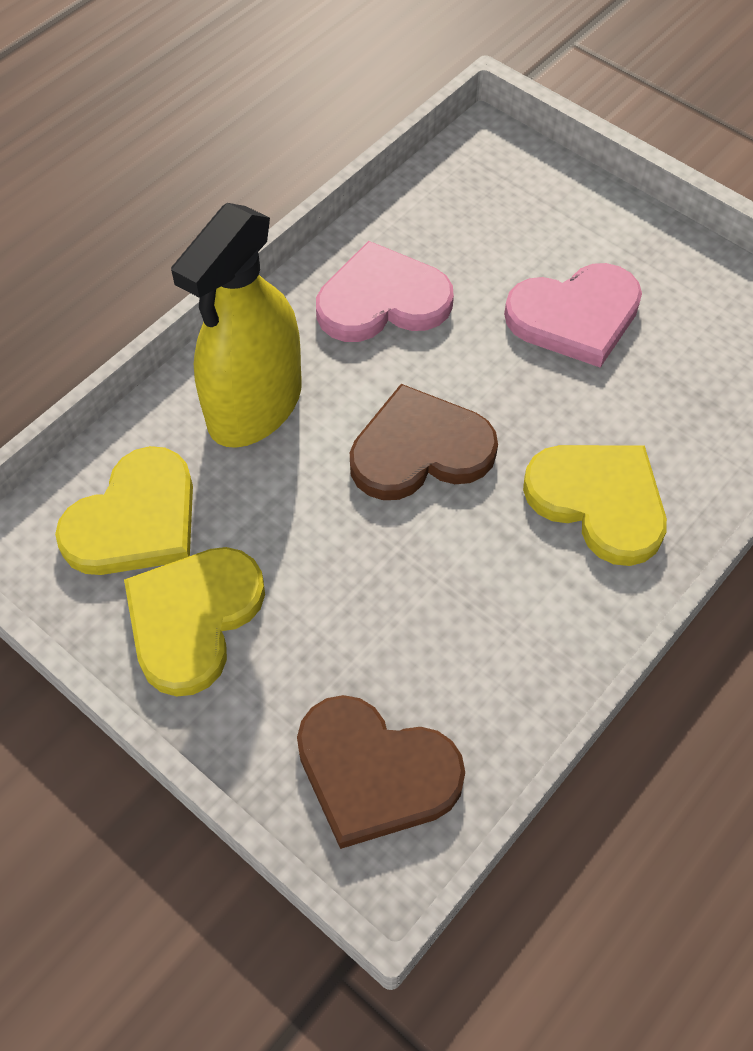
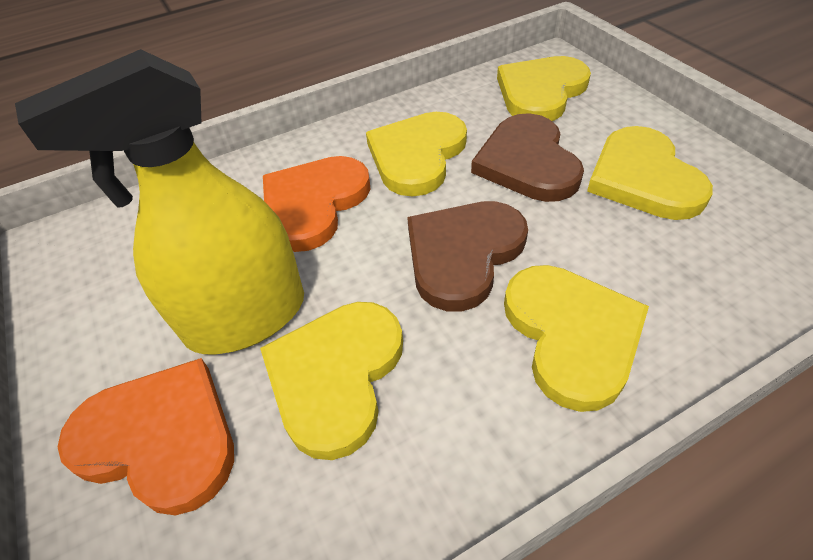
orange heart: 0 -> 2
pink heart: 2 -> 0
yellow heart: 3 -> 5

